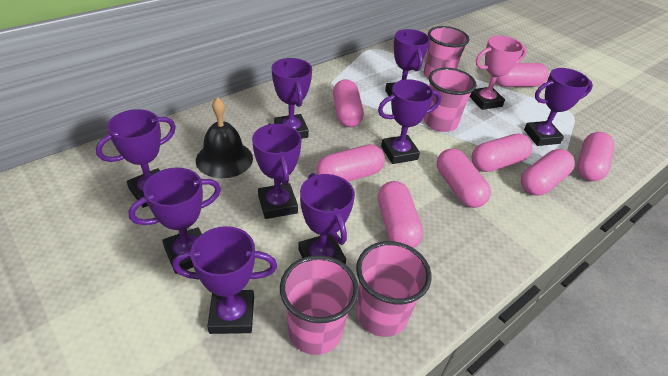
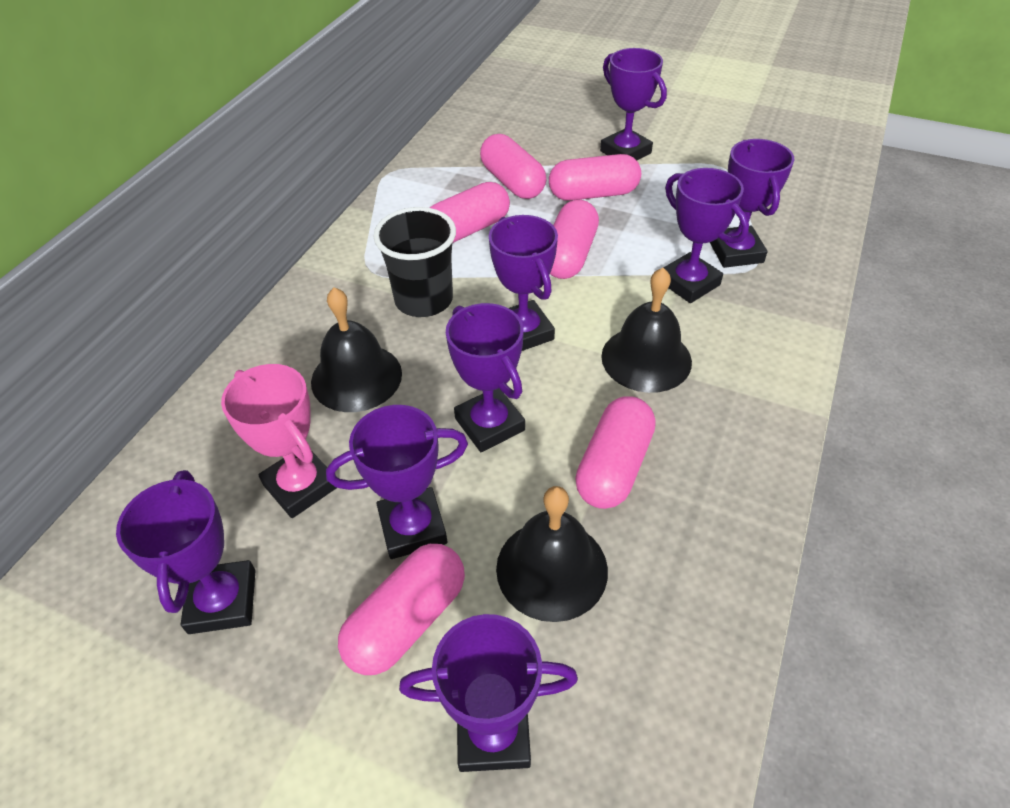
black bell: 1 -> 3
black cup: 0 -> 1
pink capsule: 8 -> 6
pink cup: 4 -> 0
purple trophy: 9 -> 8

